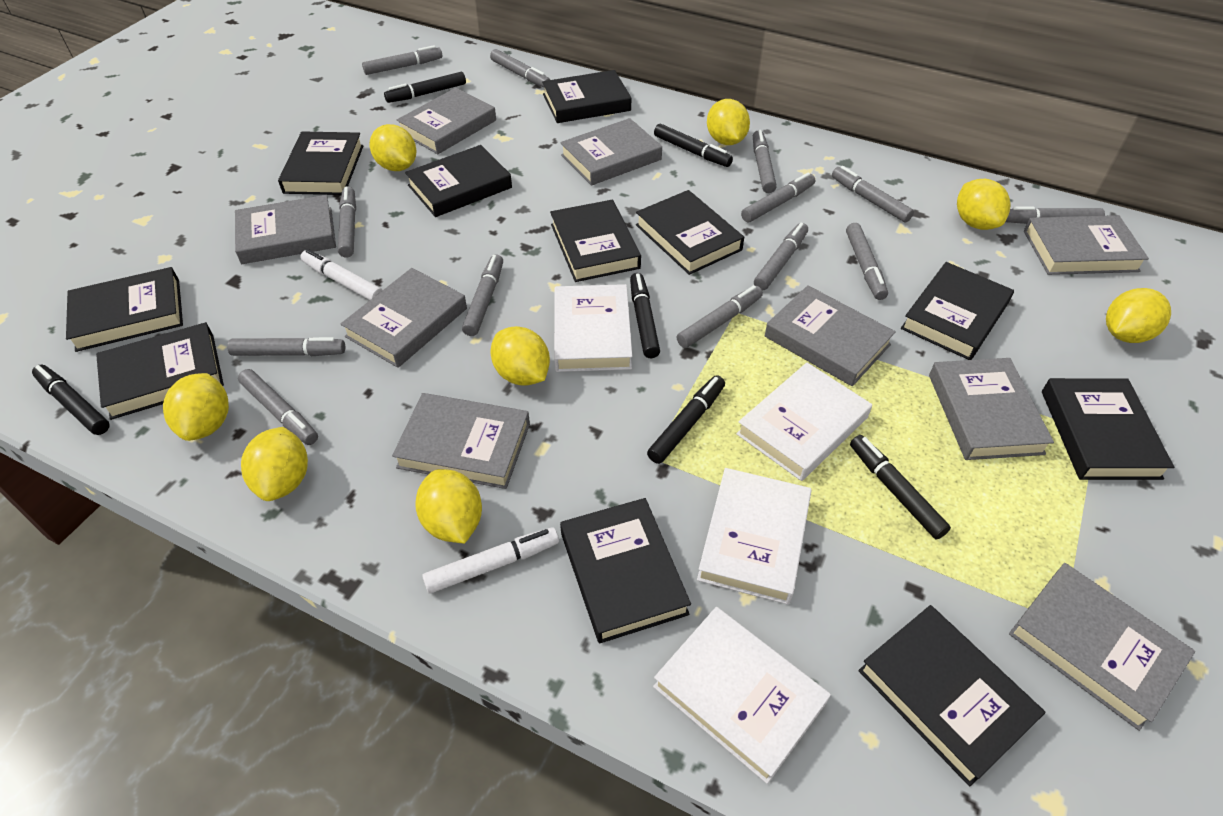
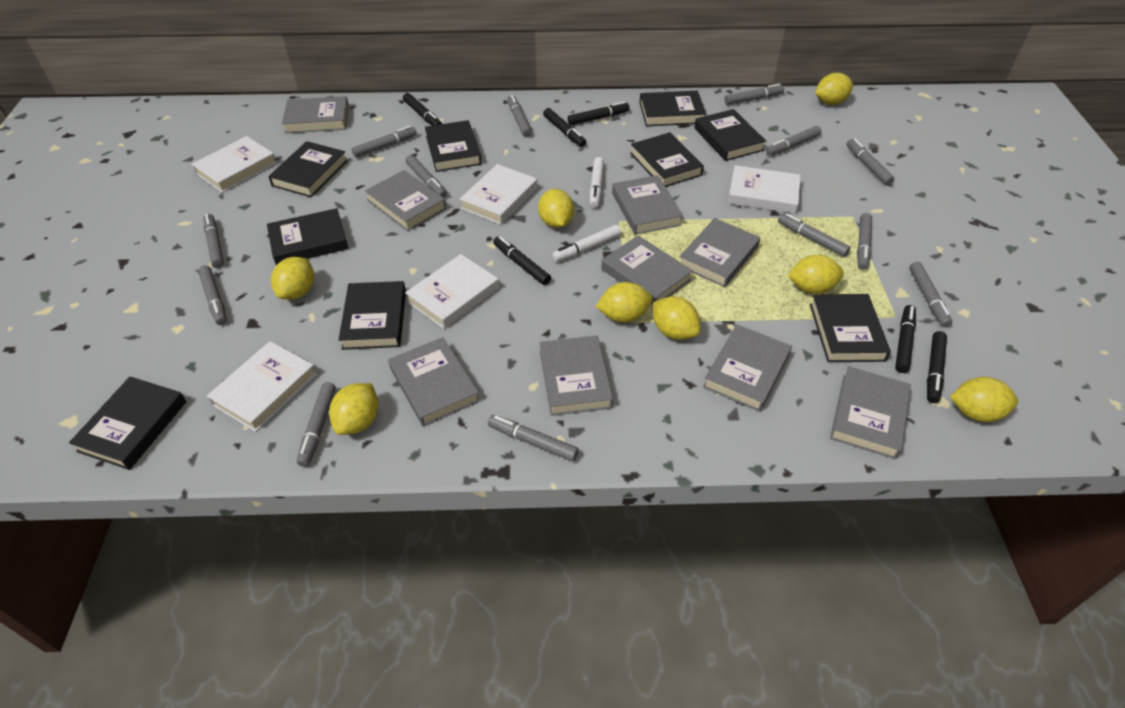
black book: 11 -> 9
white book: 4 -> 5

